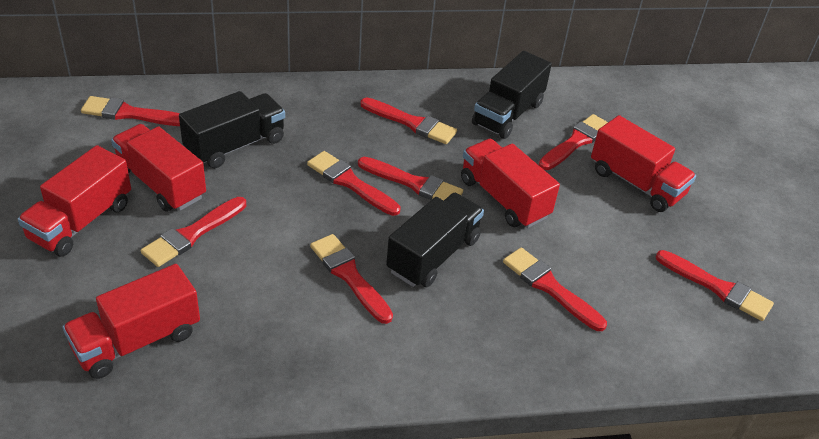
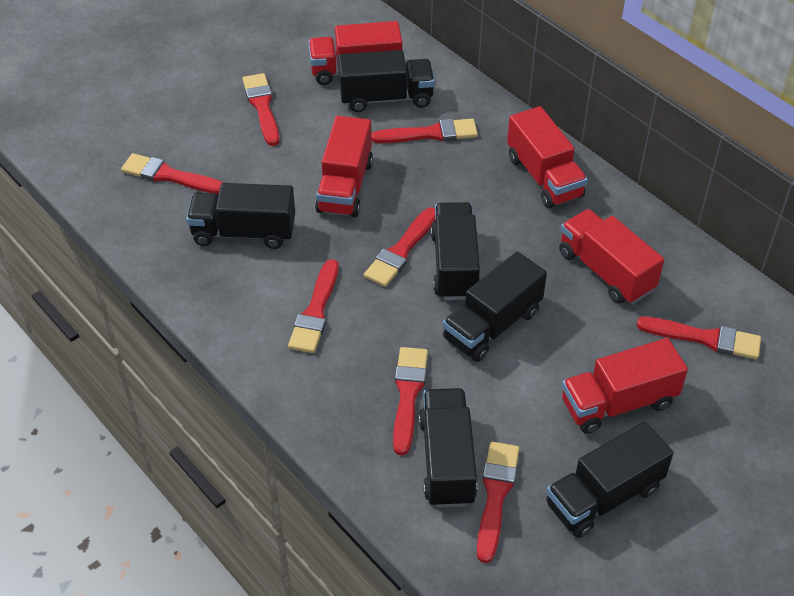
black truck: 3 -> 6
red brush: 9 -> 8

